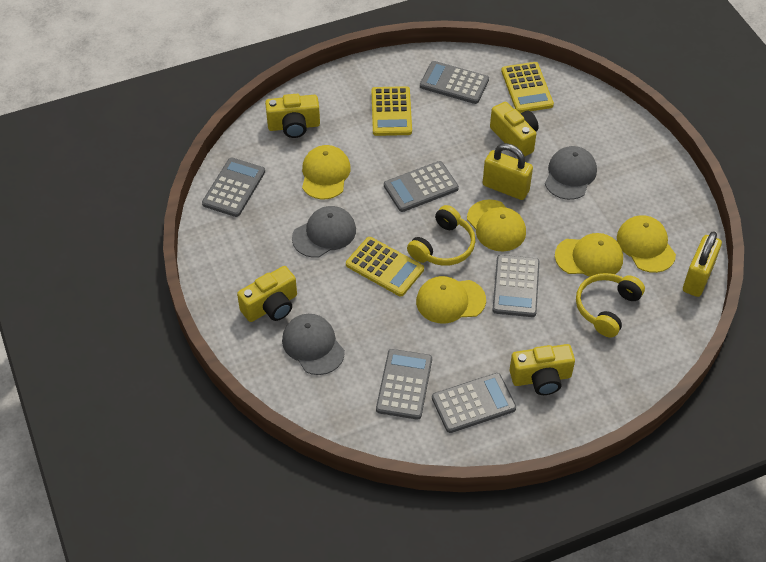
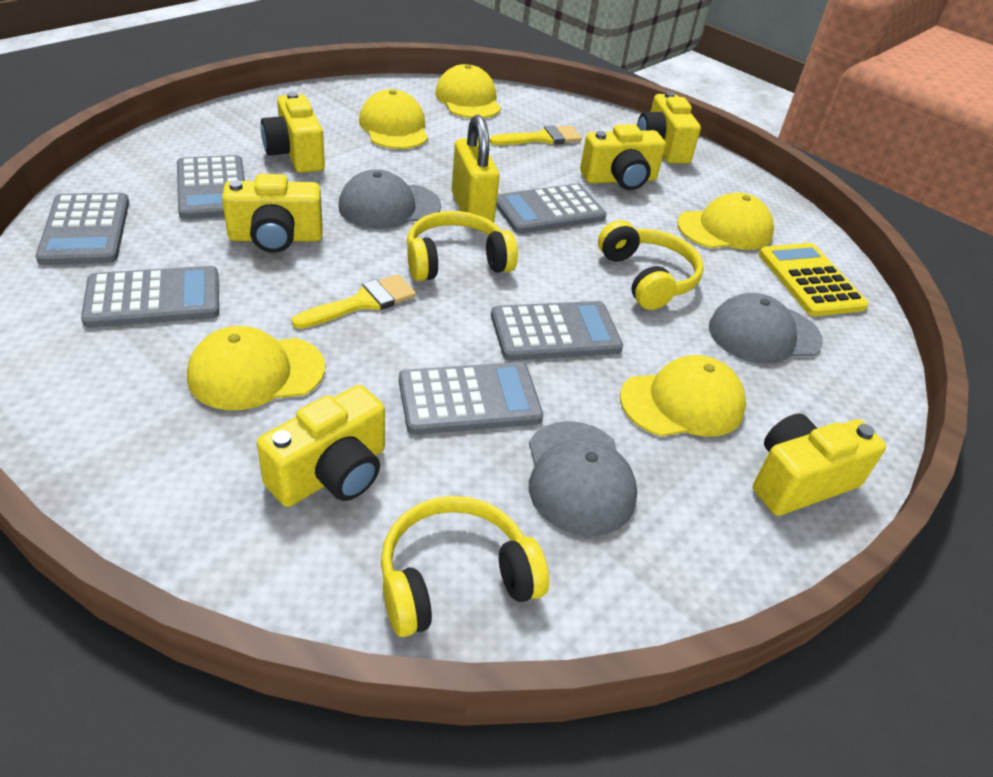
yellow brush: 0 -> 2
yellow calculator: 3 -> 1
yellow camera: 4 -> 6
yellow headphones: 2 -> 3
yellow padlock: 2 -> 1

